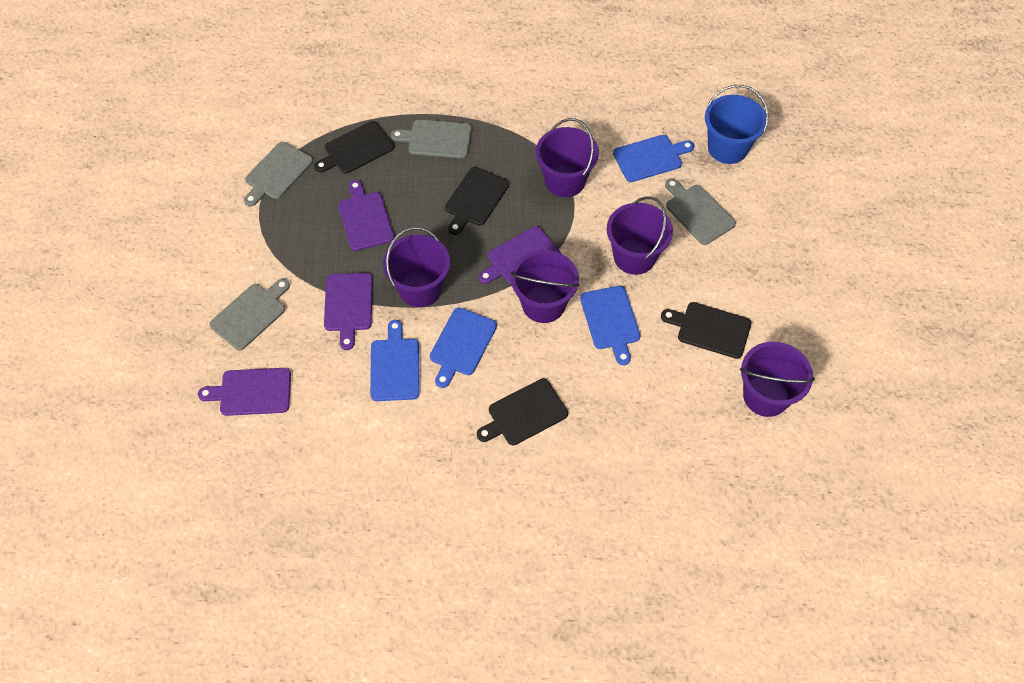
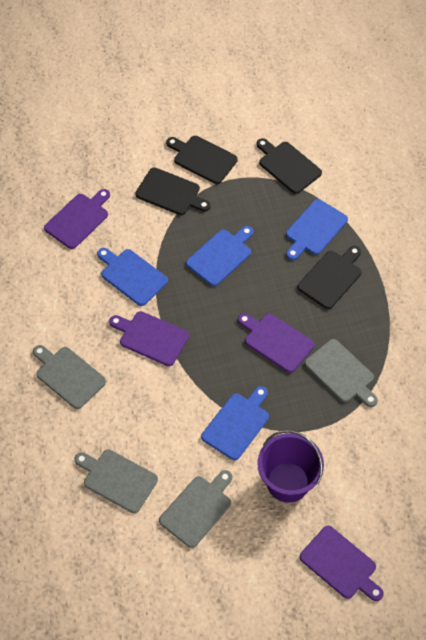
blue bucket: 1 -> 0
purple bucket: 5 -> 1

